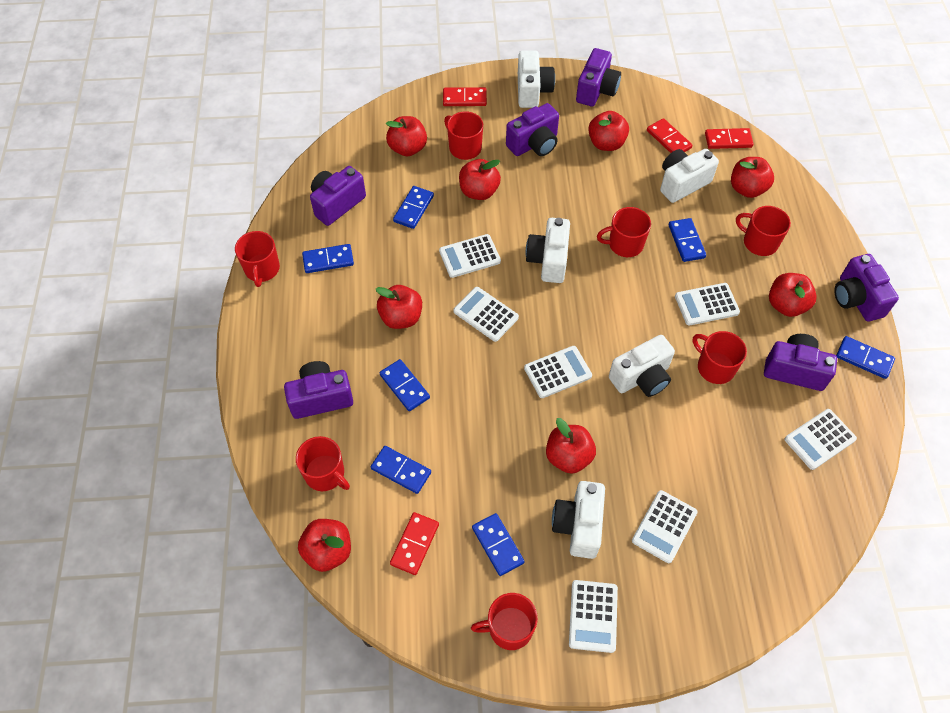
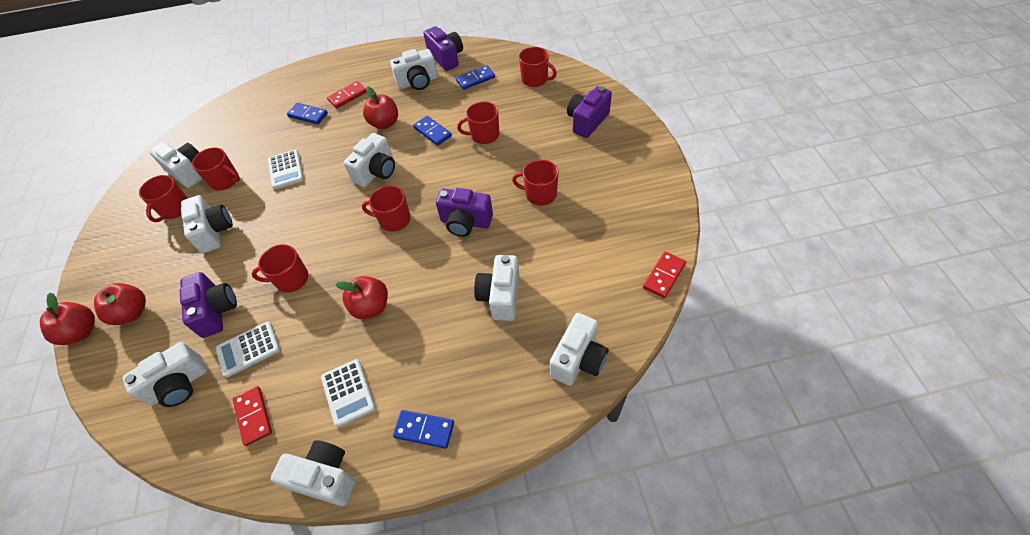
blue domino: 7 -> 4
purple camera: 6 -> 4
red apple: 8 -> 4
red domino: 4 -> 3
white calculator: 7 -> 3
white camera: 5 -> 8

